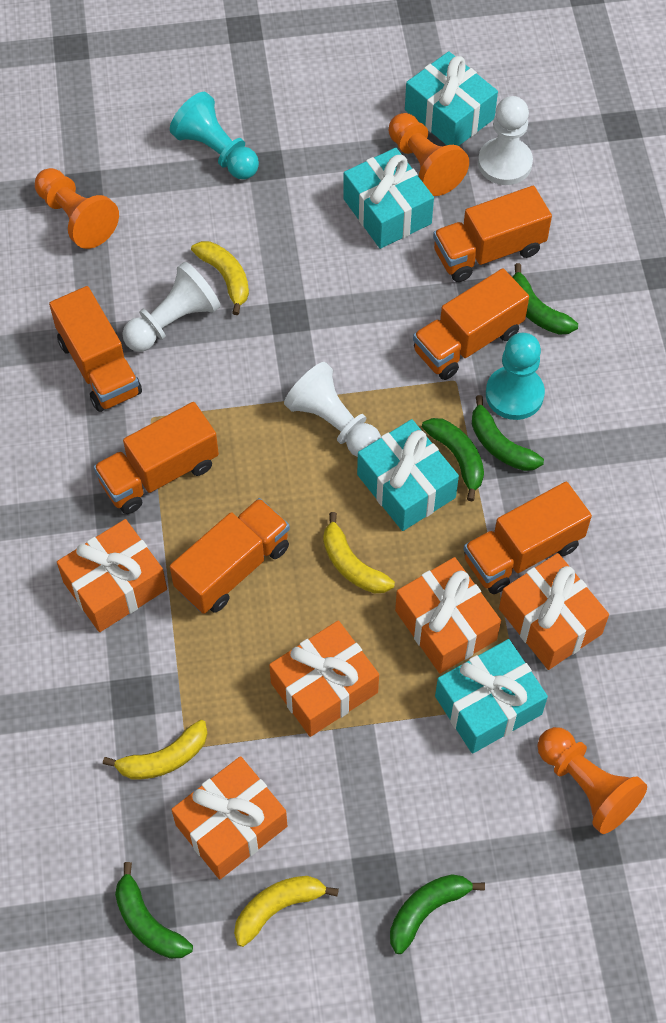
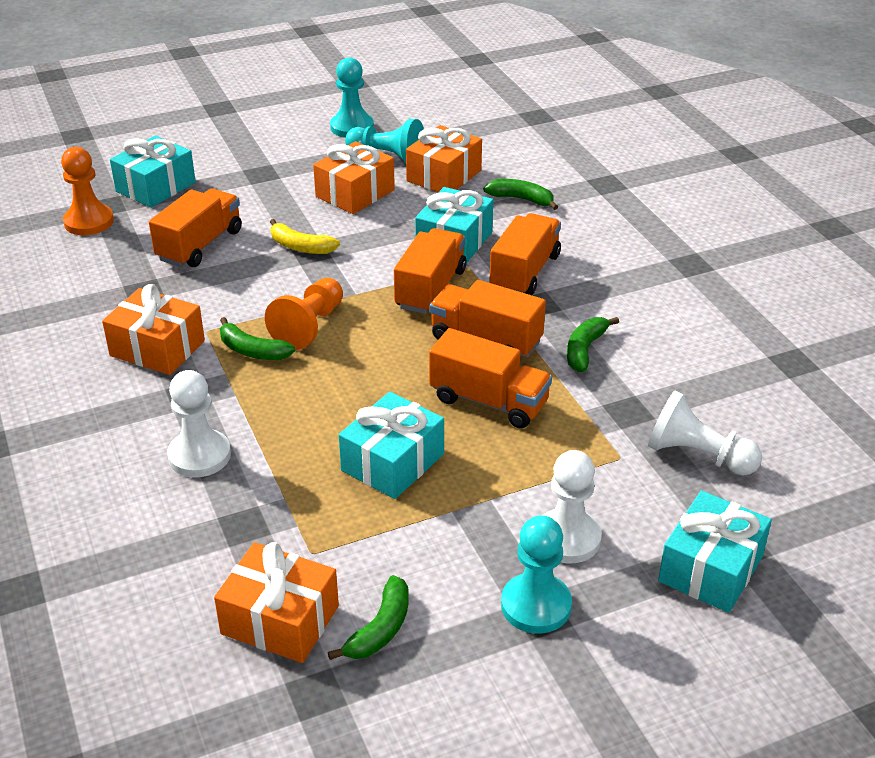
green banana: 5 -> 4
orange gift: 5 -> 4
orange pawn: 3 -> 2
orange truck: 6 -> 5
turquoise pawn: 2 -> 3
yellow banana: 4 -> 1

